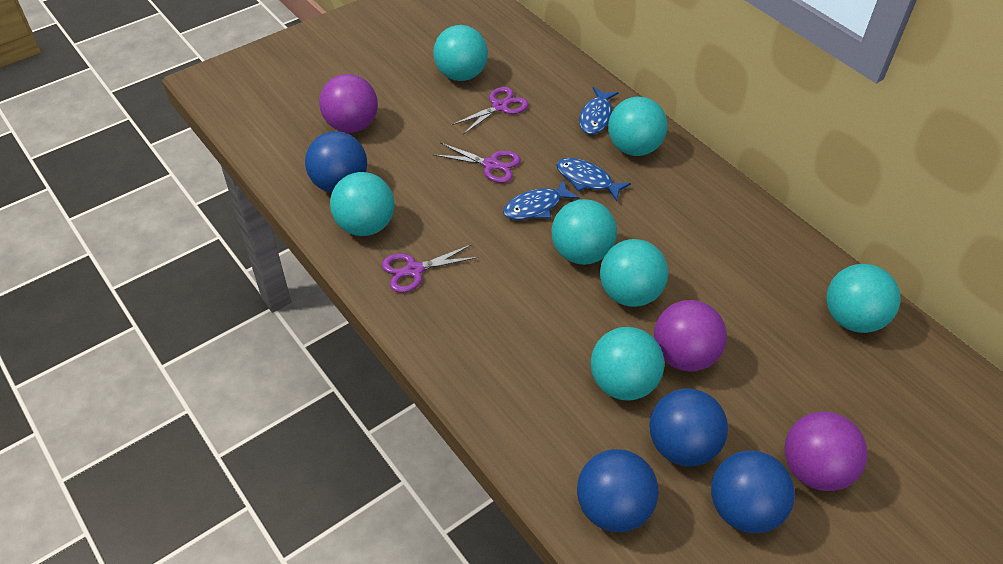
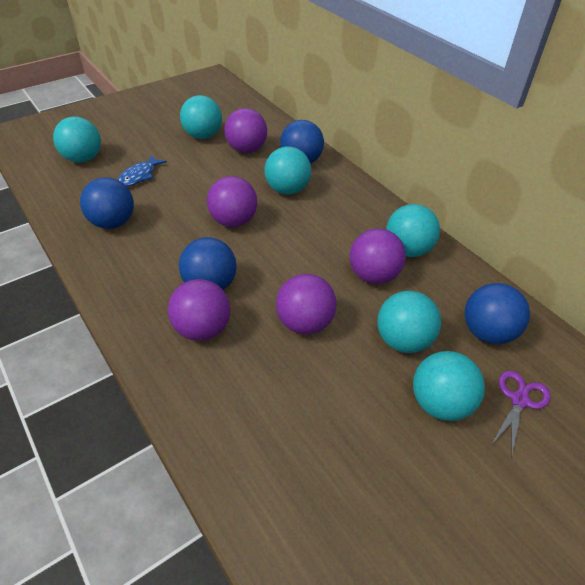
blue fish: 3 -> 1
purple ball: 3 -> 5
purple scissors: 3 -> 1
turquoise ball: 7 -> 6

